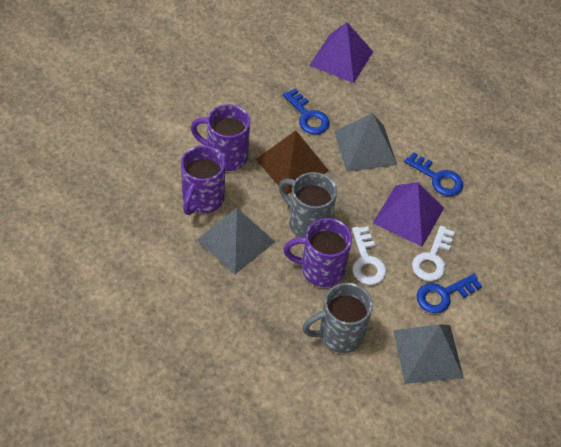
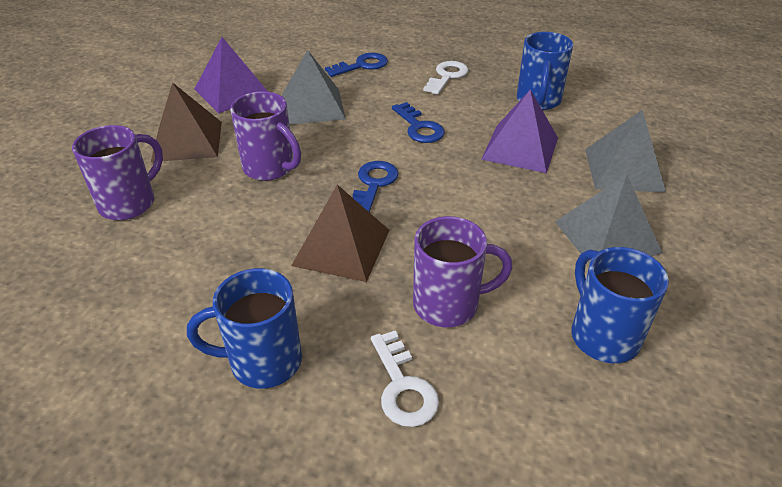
blue mug: 0 -> 3
brown pyramid: 1 -> 2
grey mug: 2 -> 0

